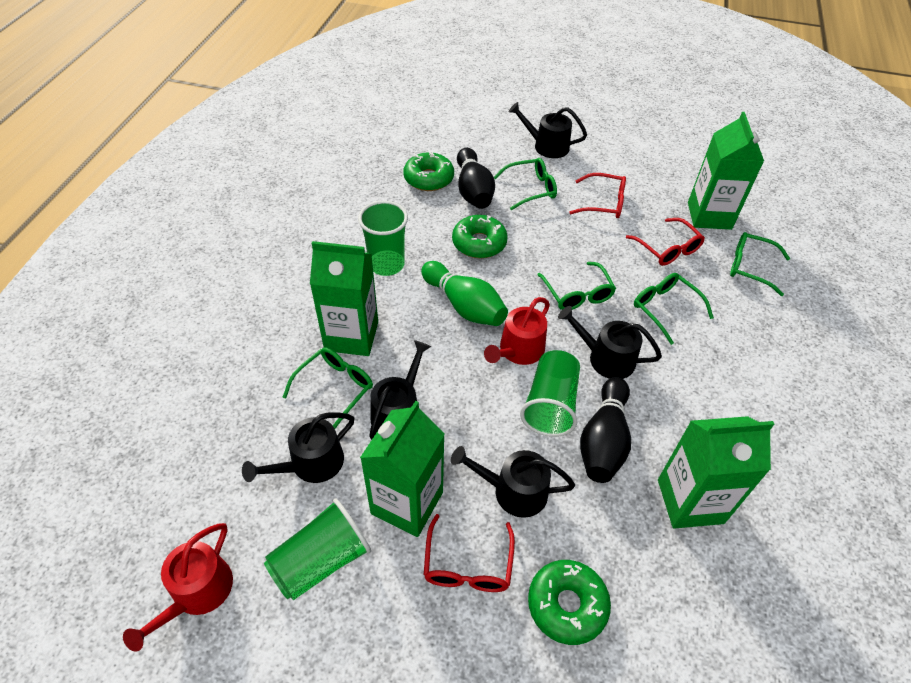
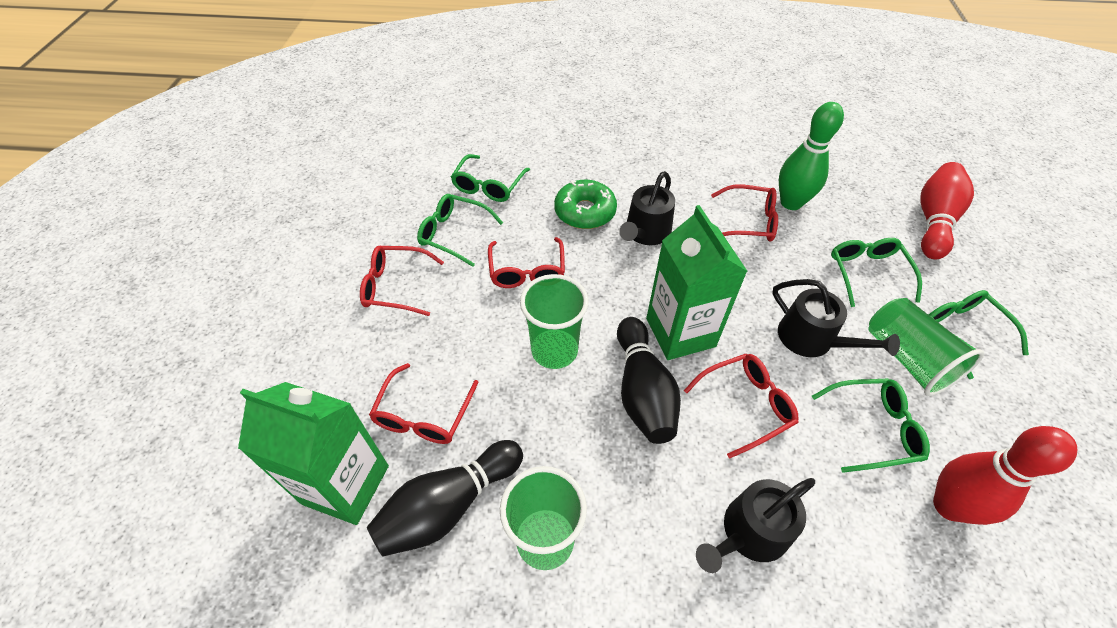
black watering can: 5 -> 3
green carton: 4 -> 2
green donut: 3 -> 1
red bowling pin: 0 -> 2
red glasses: 3 -> 5
red watering can: 2 -> 0

